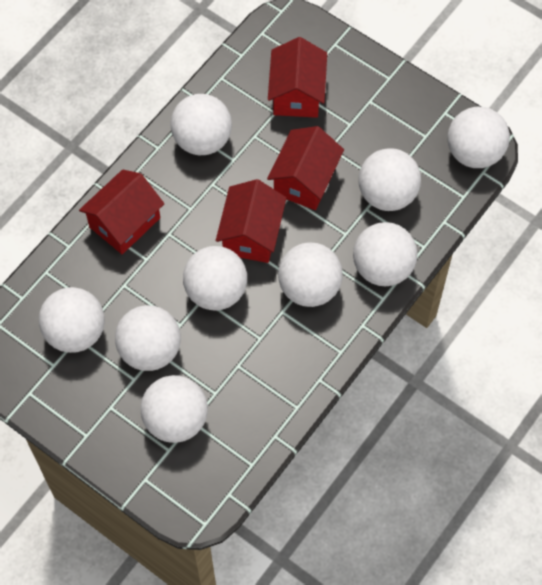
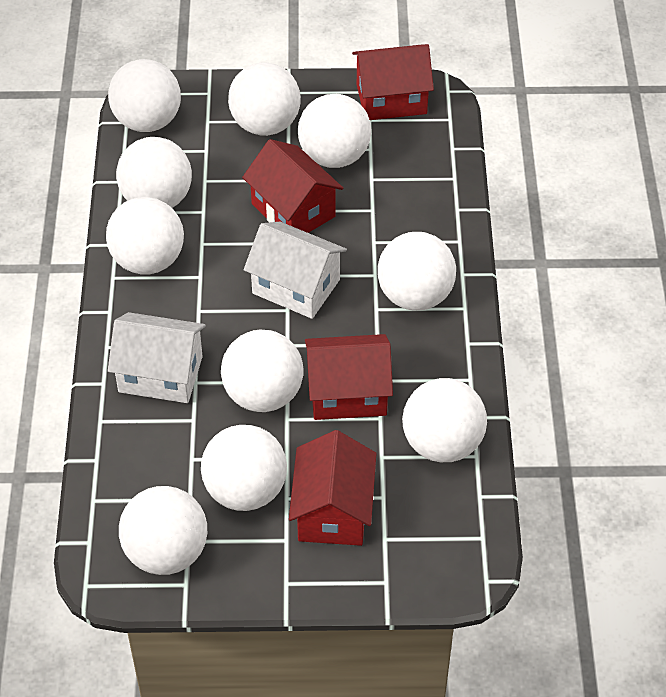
white ball: 9 -> 10
white house: 0 -> 2

